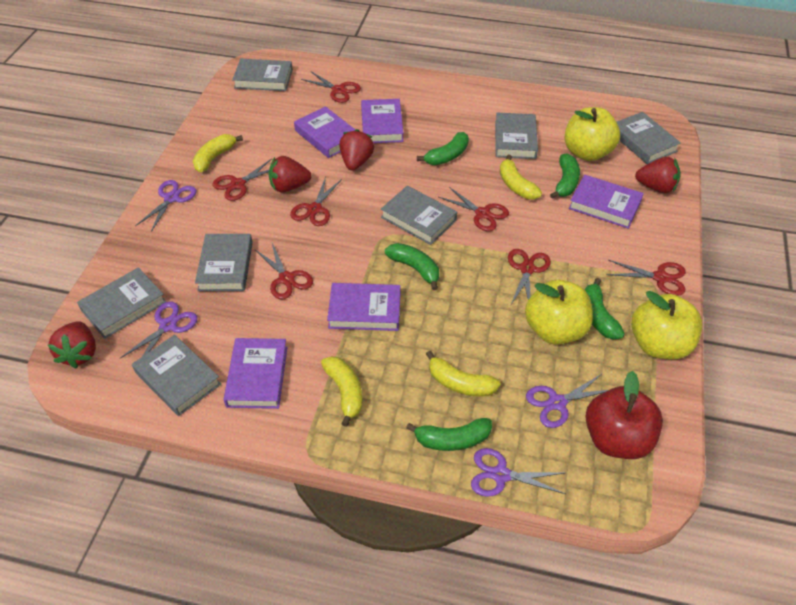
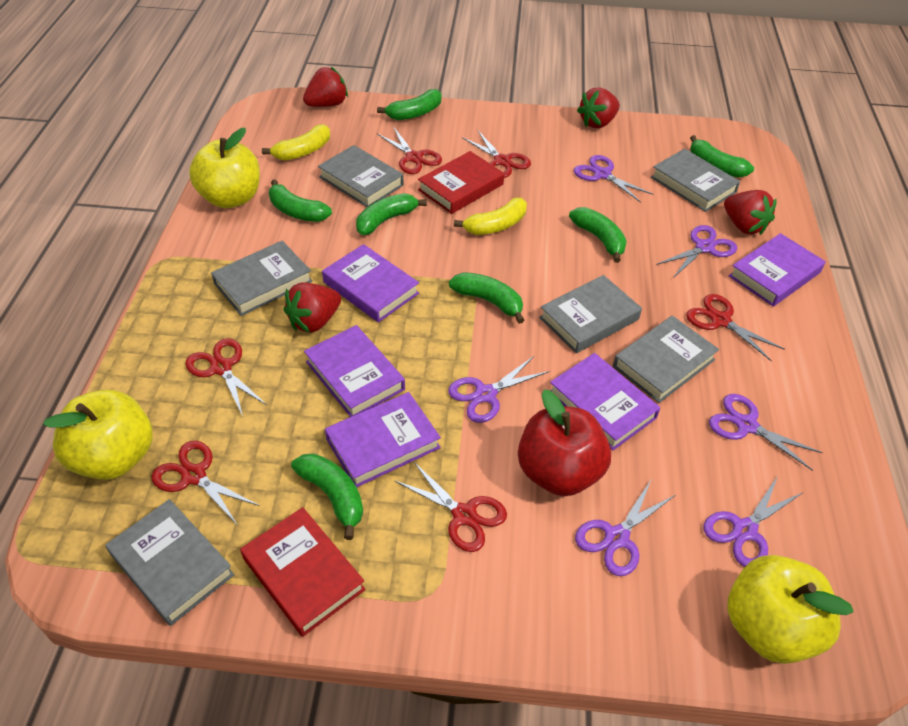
green banana: 5 -> 7
grey book: 7 -> 6
purple scissors: 4 -> 6
red book: 0 -> 2
red scissors: 7 -> 6
yellow banana: 4 -> 2

